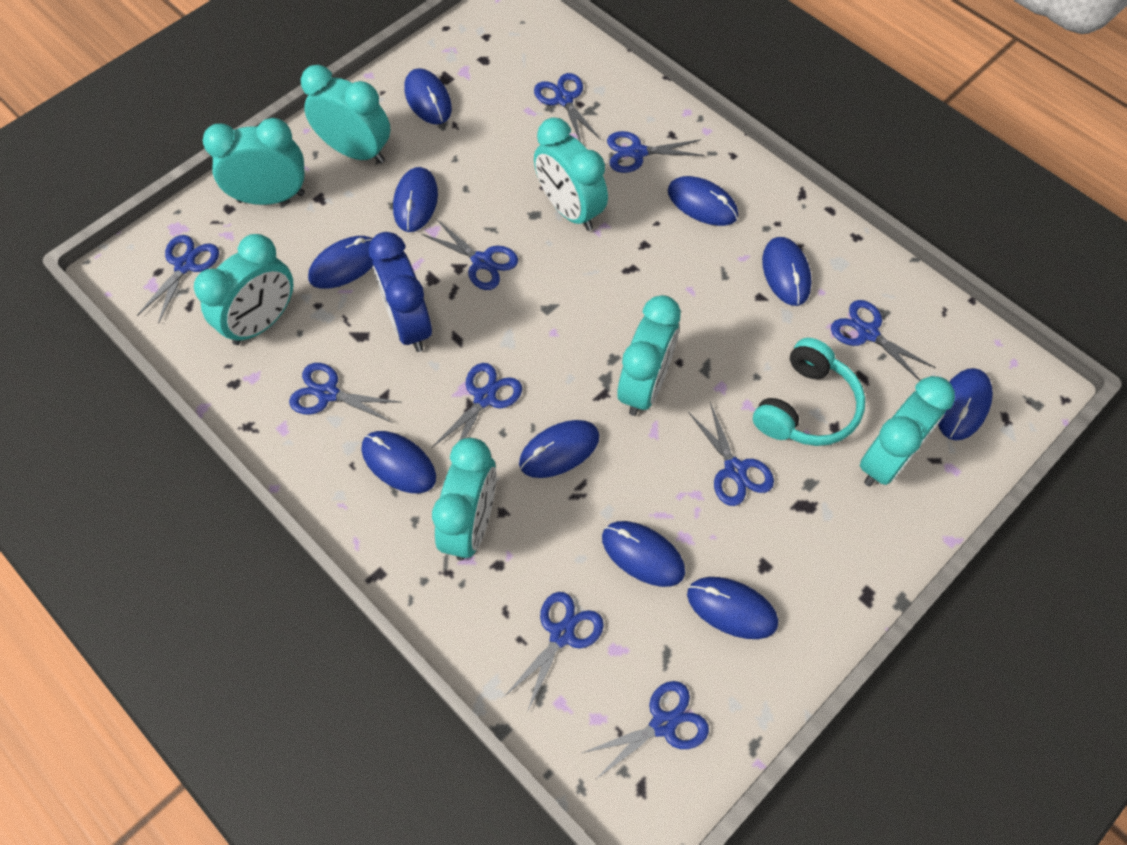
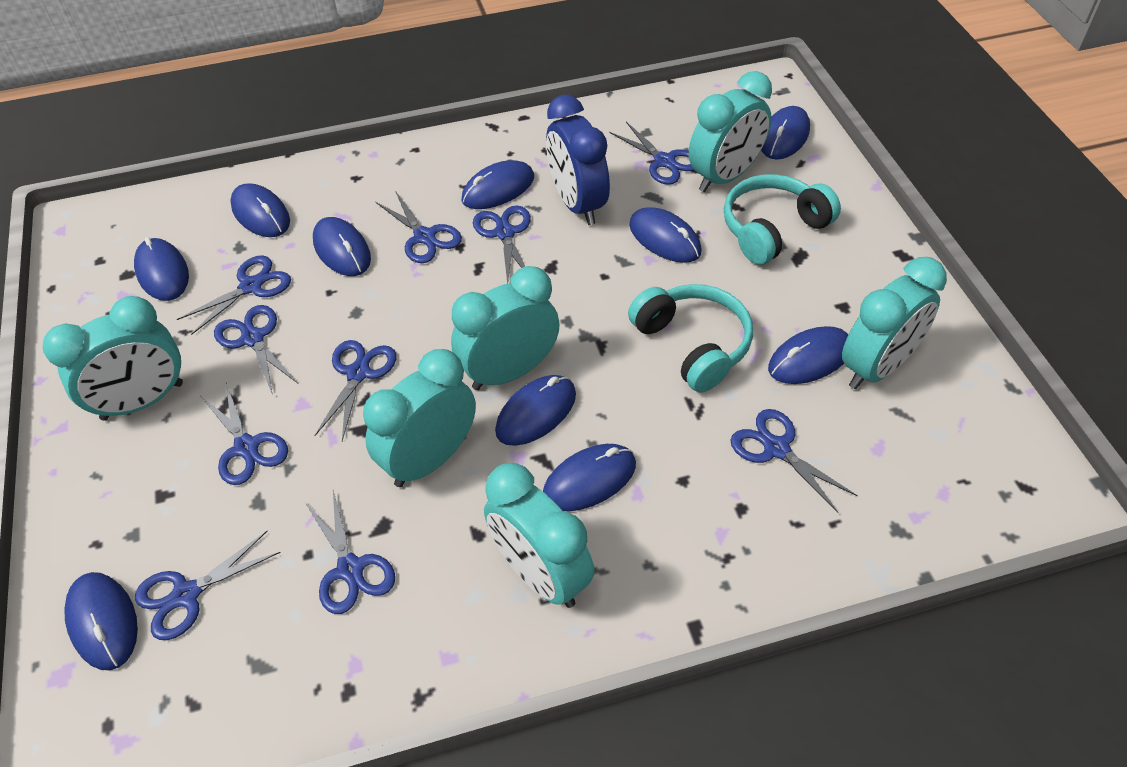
turquoise clock: 7 -> 6
turquoise headphones: 1 -> 2

